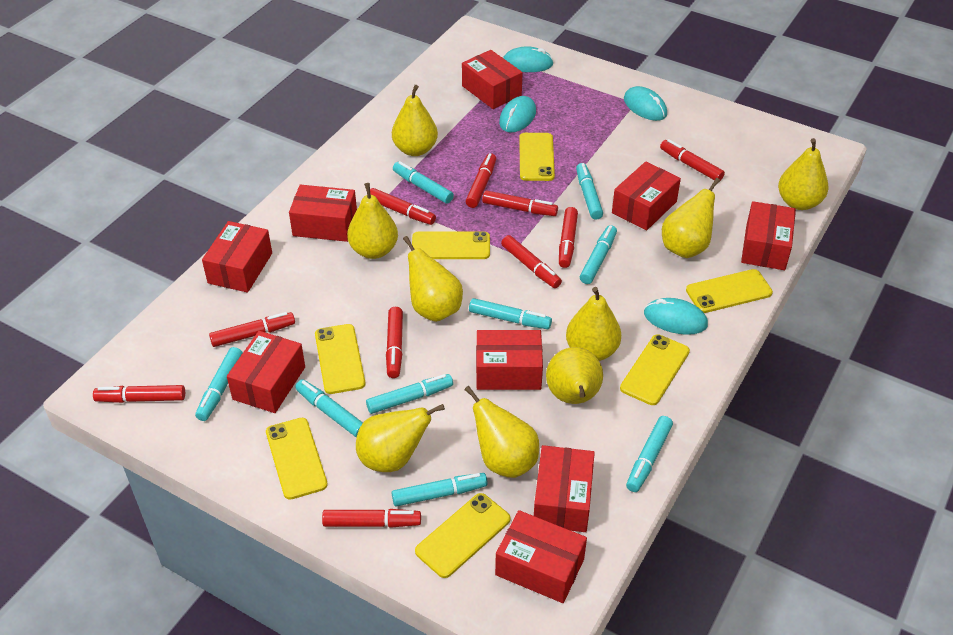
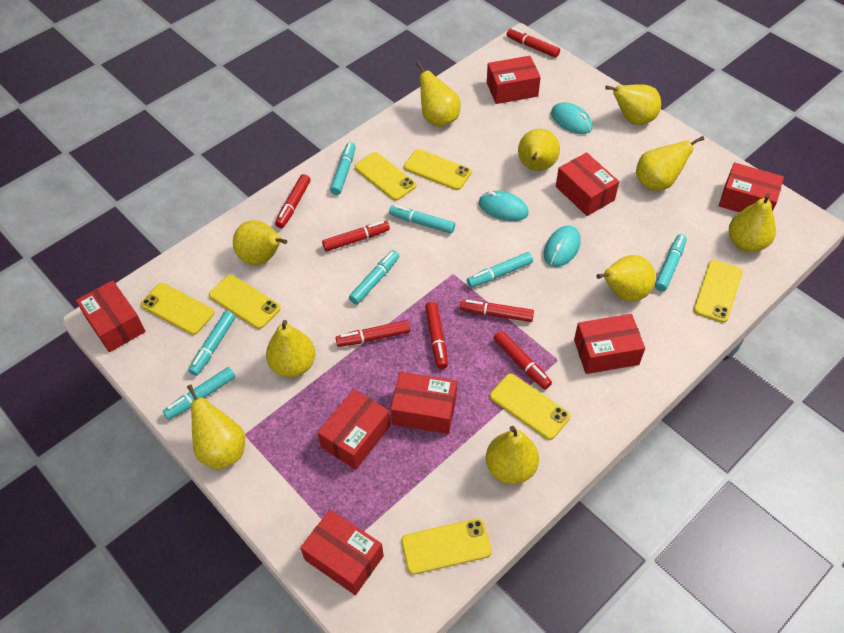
red box: 9 -> 8
red marker: 10 -> 7
turquoise marker: 9 -> 7
turquoise mouse: 4 -> 3
yellow pear: 9 -> 10

